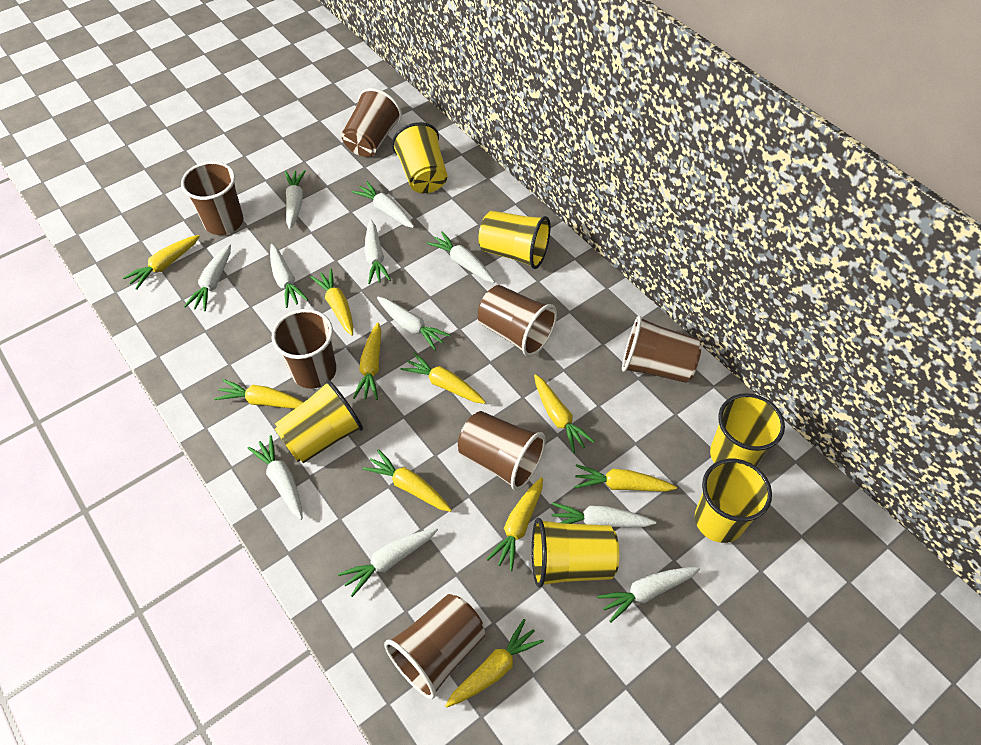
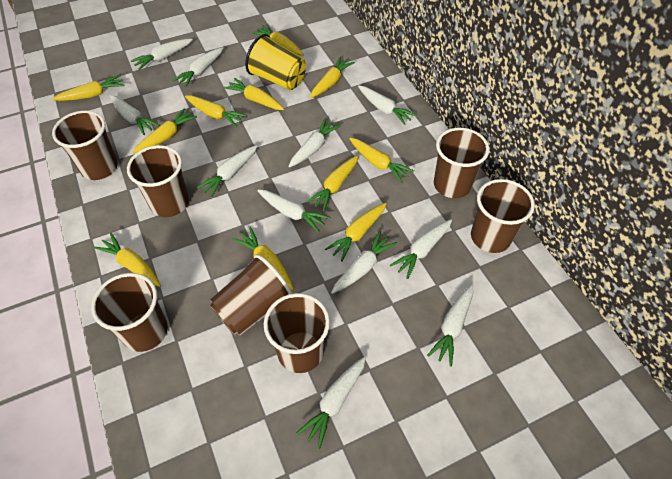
yellow carrot: 10 -> 11
yellow cup: 6 -> 1

